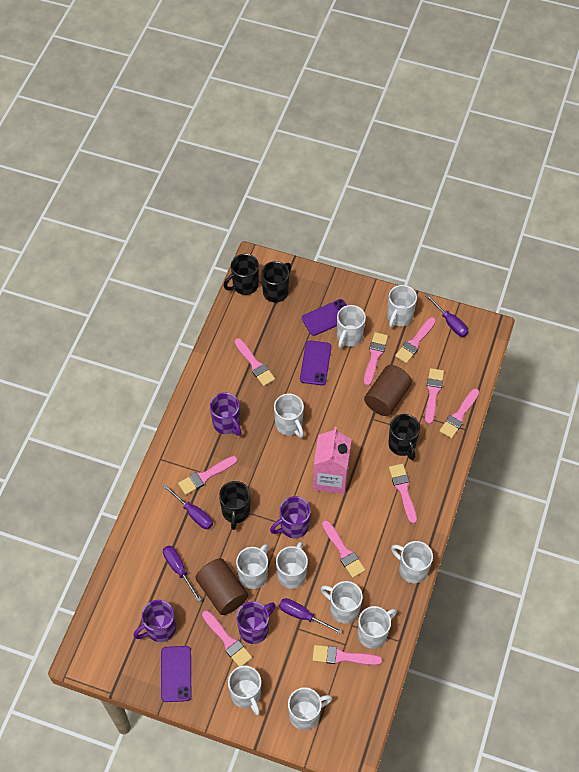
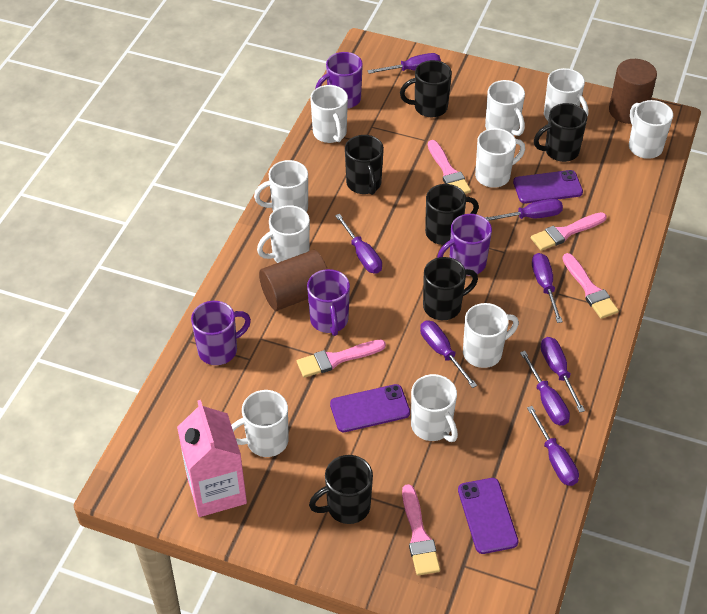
black mug: 4 -> 6
pink brush: 10 -> 5
purple screwdriver: 4 -> 8

